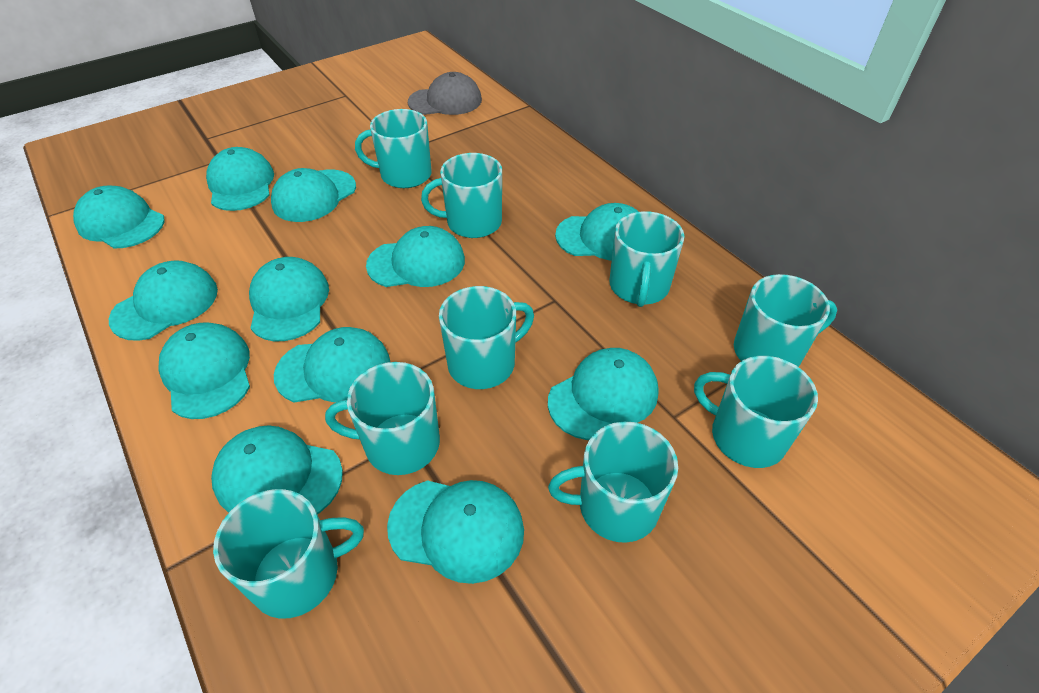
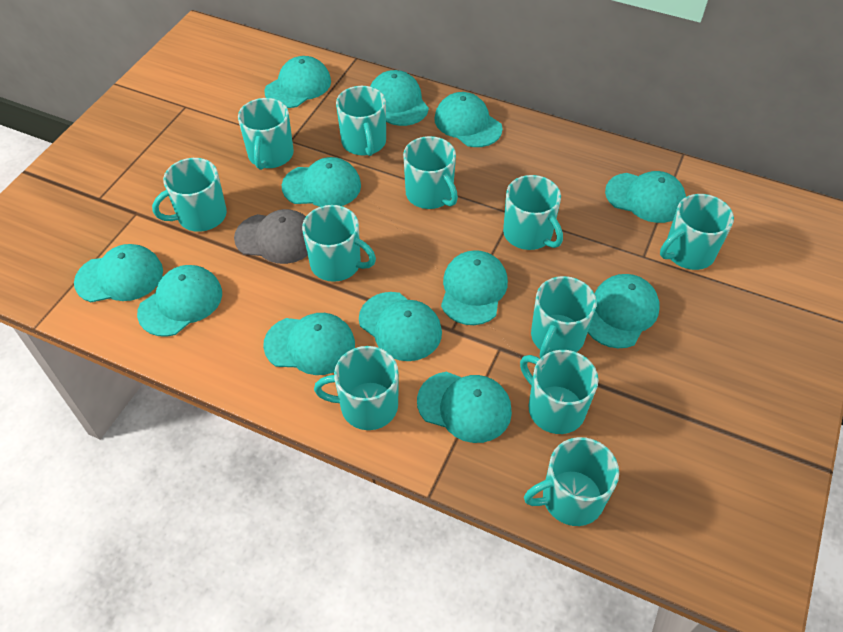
turquoise mug: 9 -> 11

